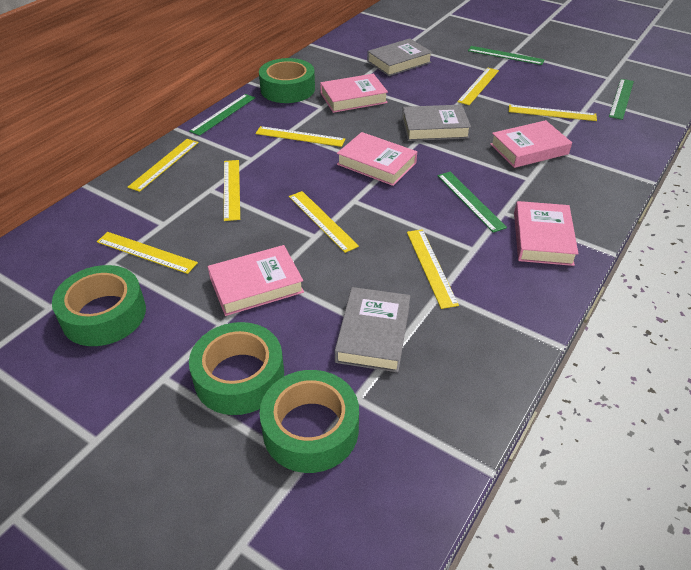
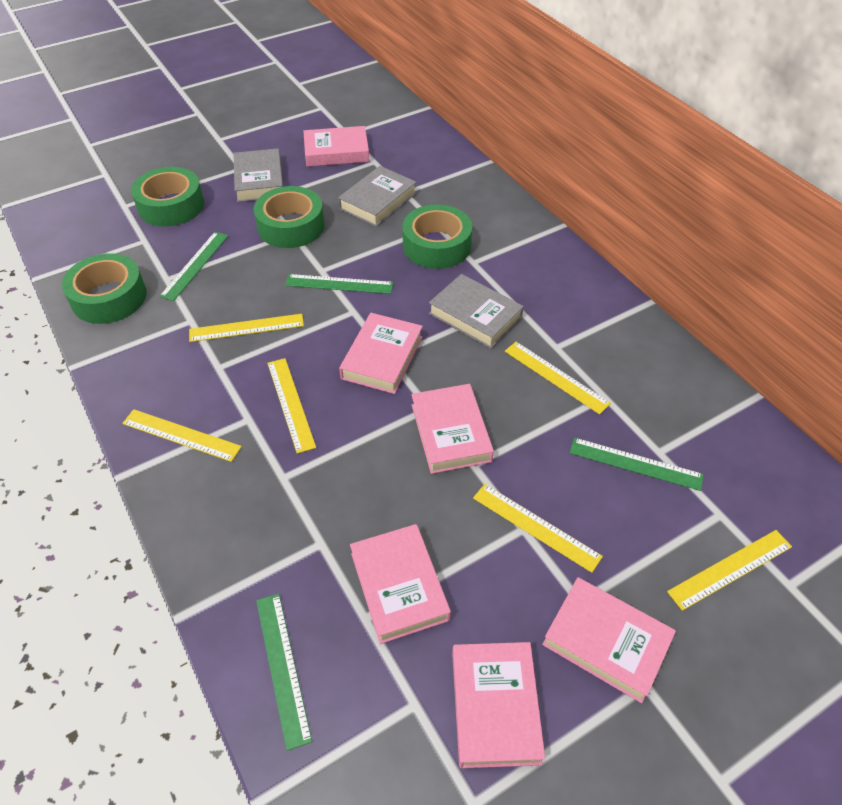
pink book: 5 -> 6
yellow ruler: 8 -> 6

